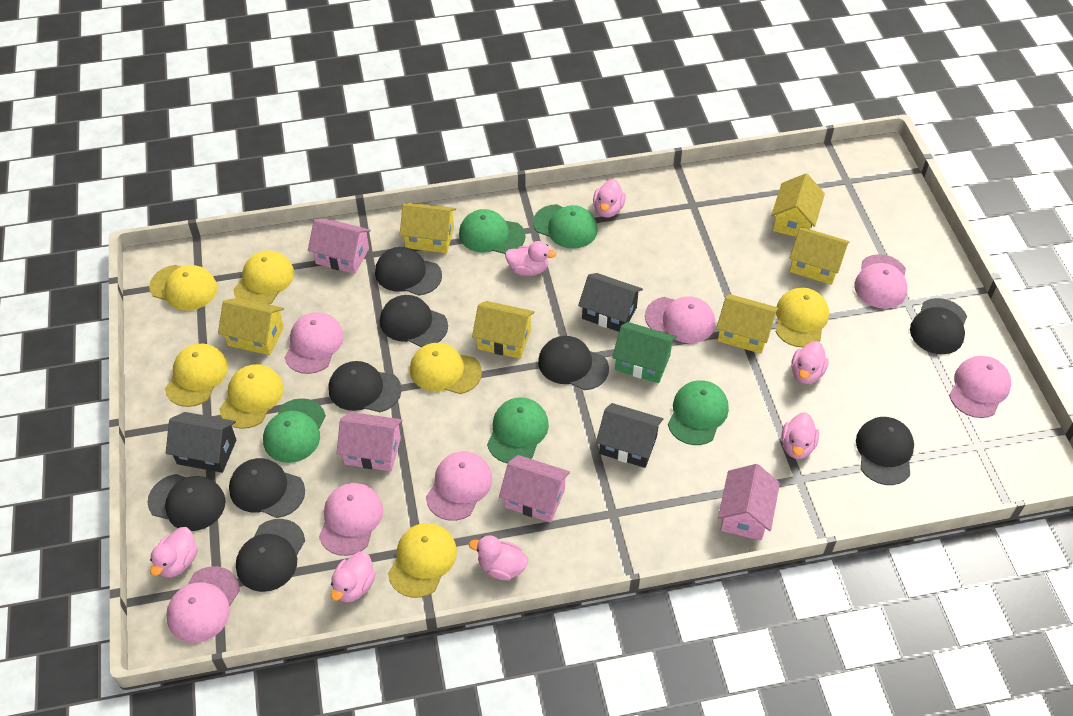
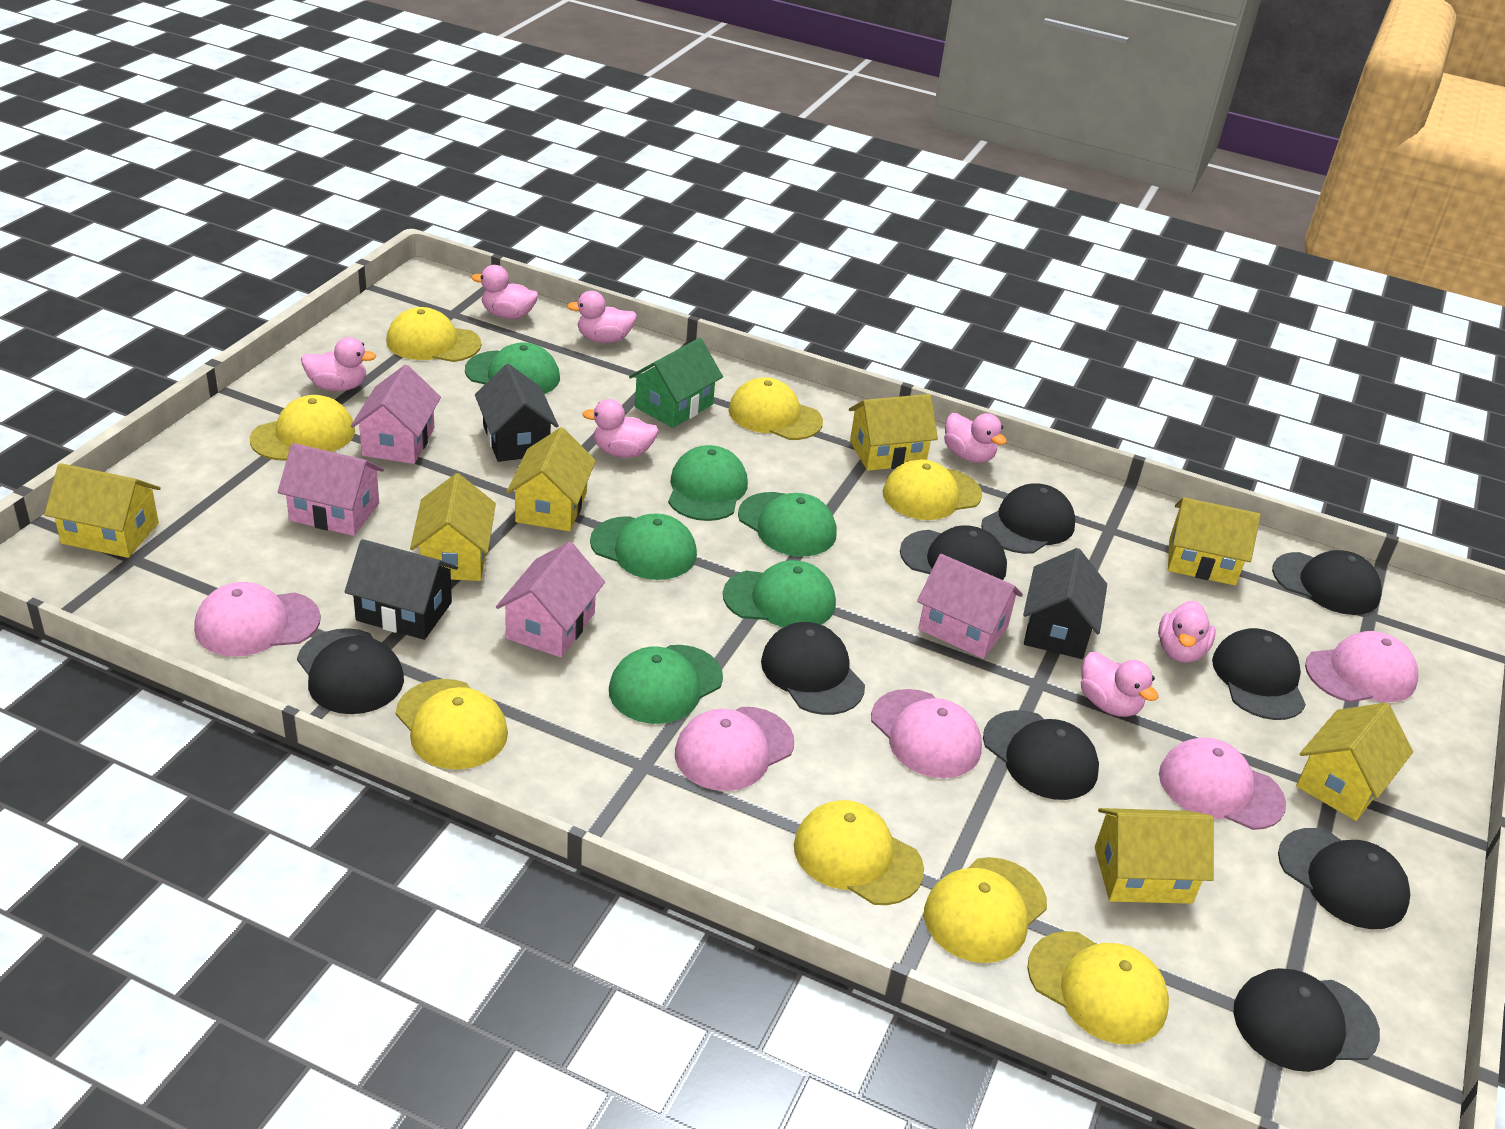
green cap: 5 -> 6
pink cap: 7 -> 5
yellow cap: 7 -> 8
yellow house: 6 -> 7

